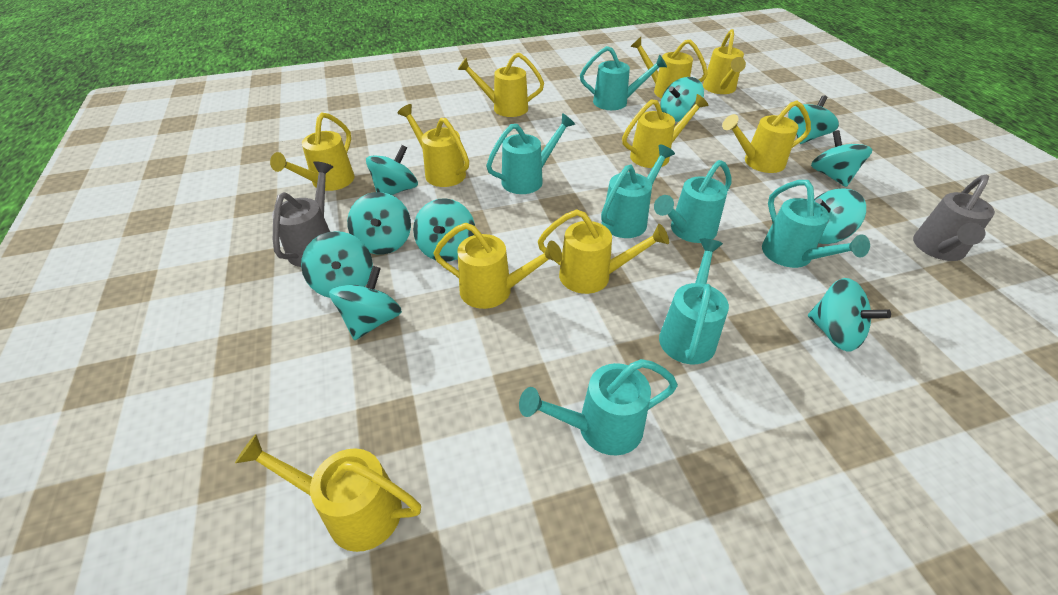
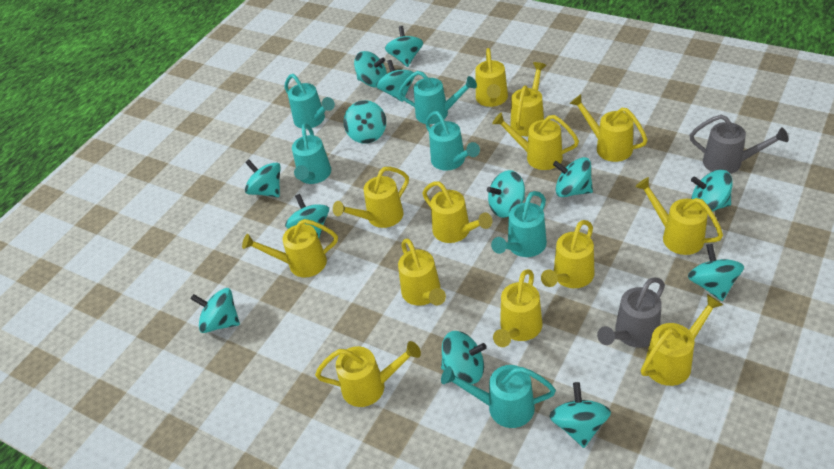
turquoise spinning top: 10 -> 13
turquoise watering can: 7 -> 6
yellow watering can: 10 -> 13

